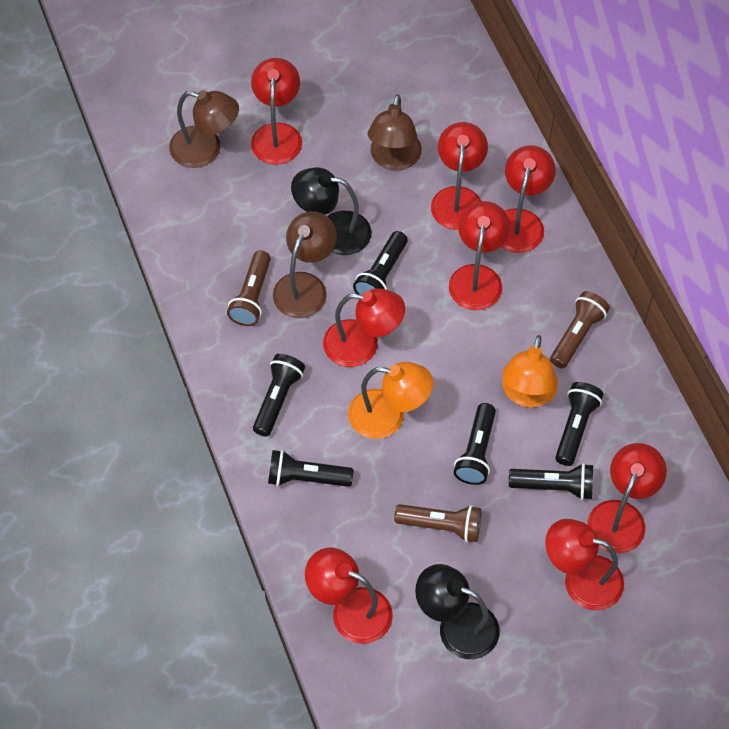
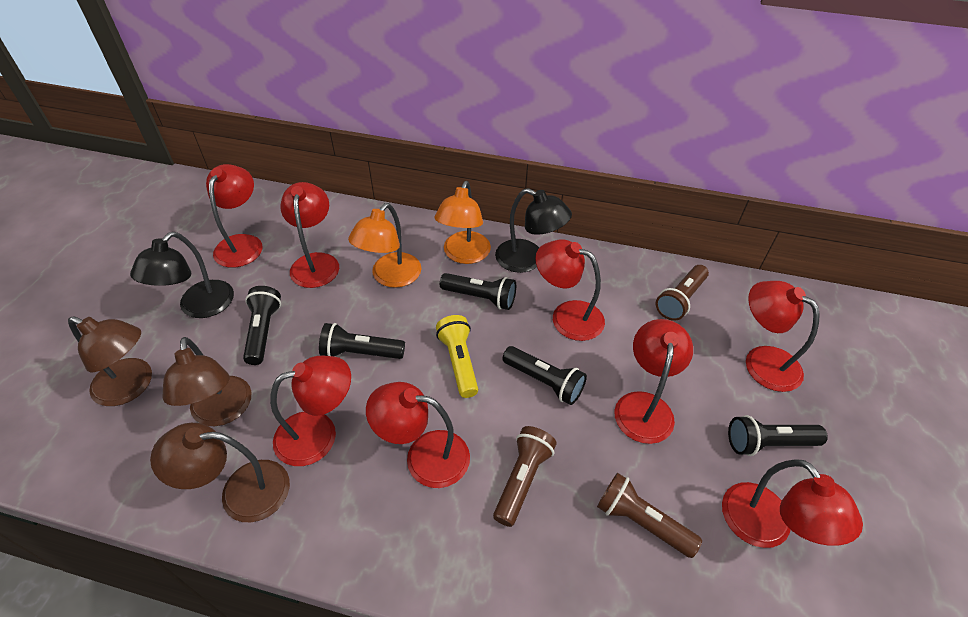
black flashlight: 6 -> 5
yellow flashlight: 0 -> 1

